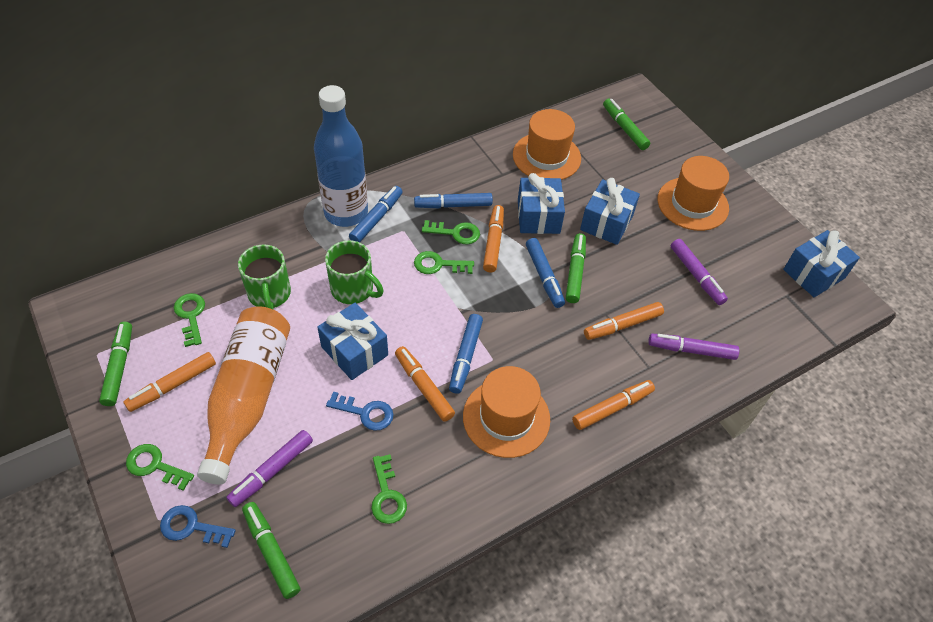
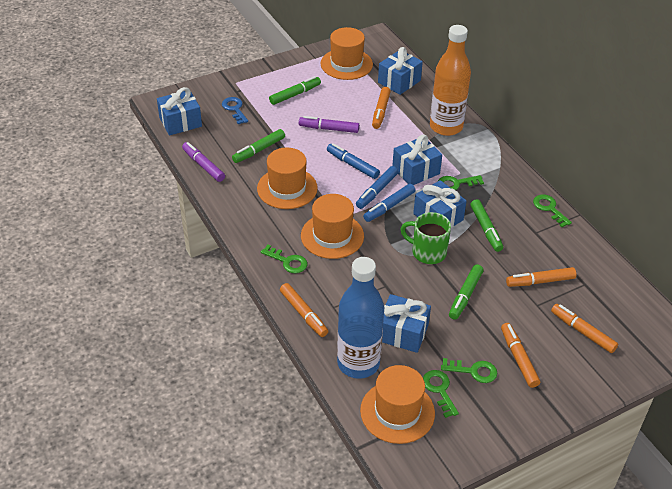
blue gift: 4 -> 5
blue key: 2 -> 1
blue marker: 4 -> 3
green mug: 2 -> 1
orange hat: 3 -> 4
purple marker: 3 -> 2

